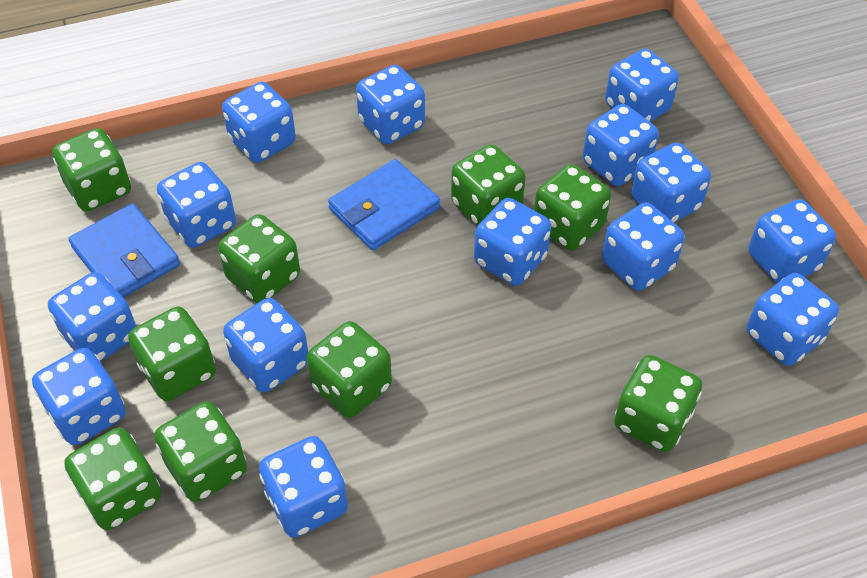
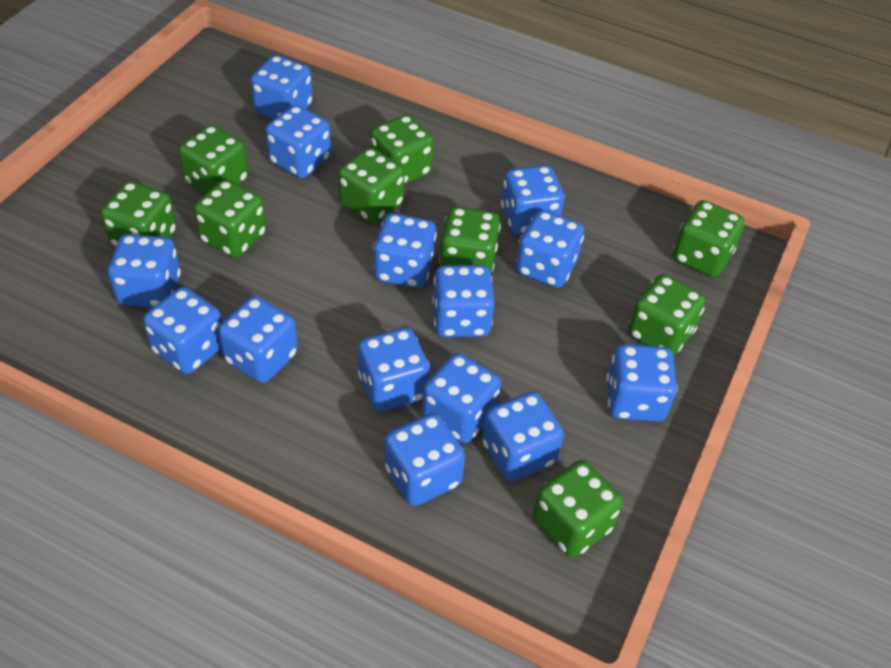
blue wallet: 2 -> 0

